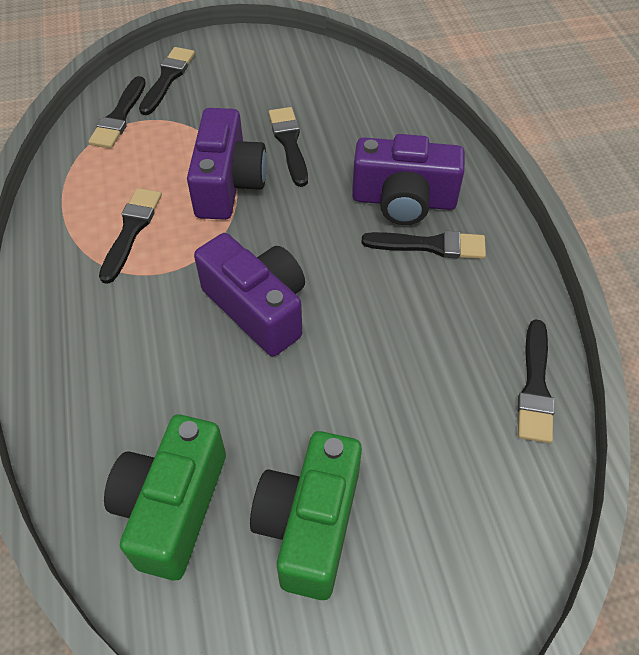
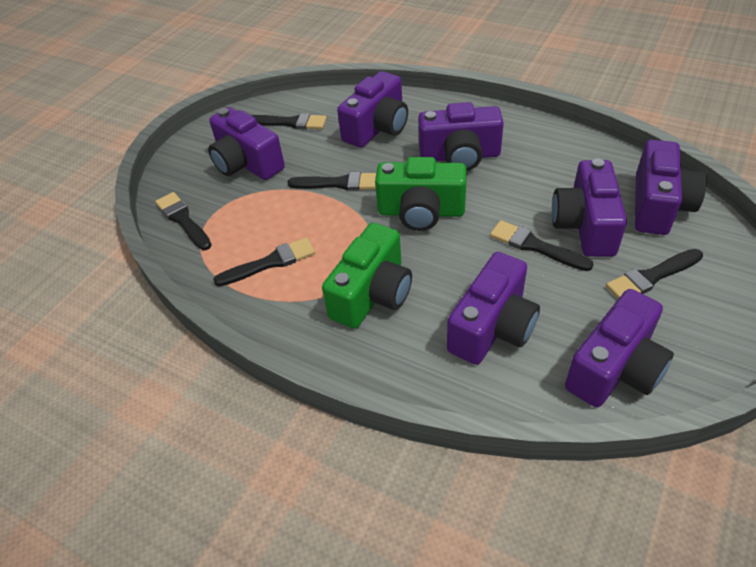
purple camera: 3 -> 7

